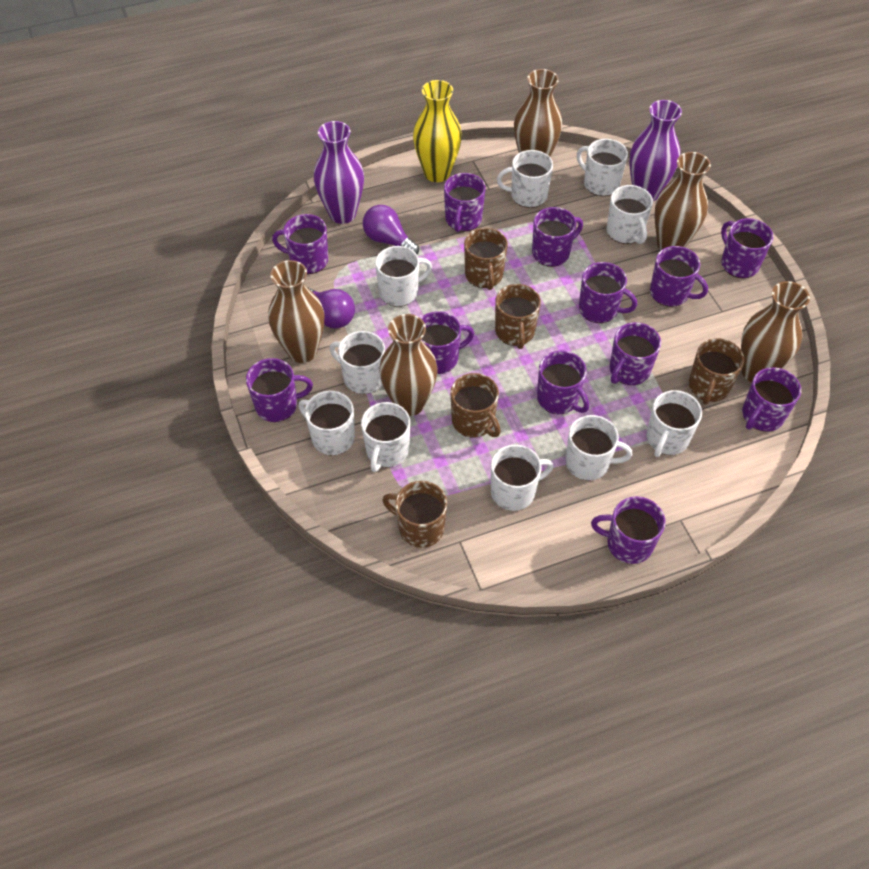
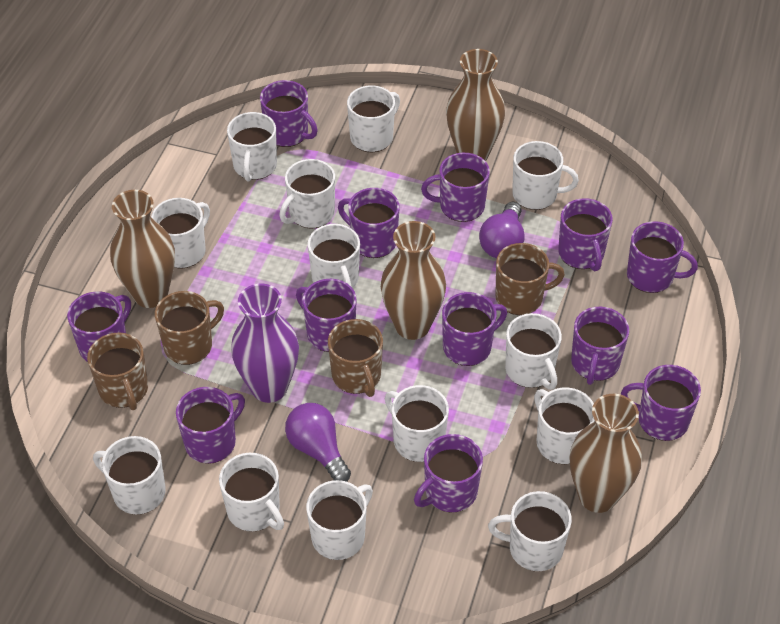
brown mug: 5 -> 4
brown vase: 5 -> 4
purple vase: 2 -> 1
white mug: 10 -> 13
yellow vase: 1 -> 0

